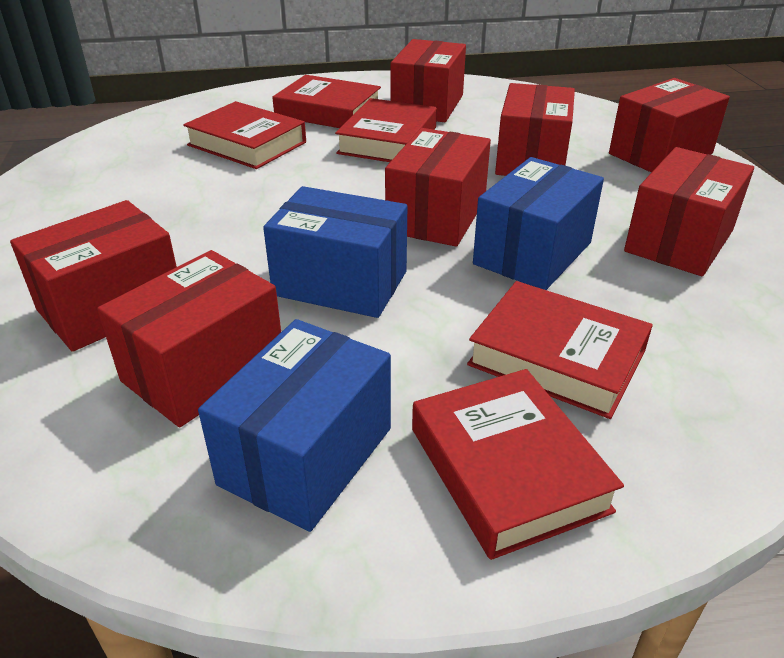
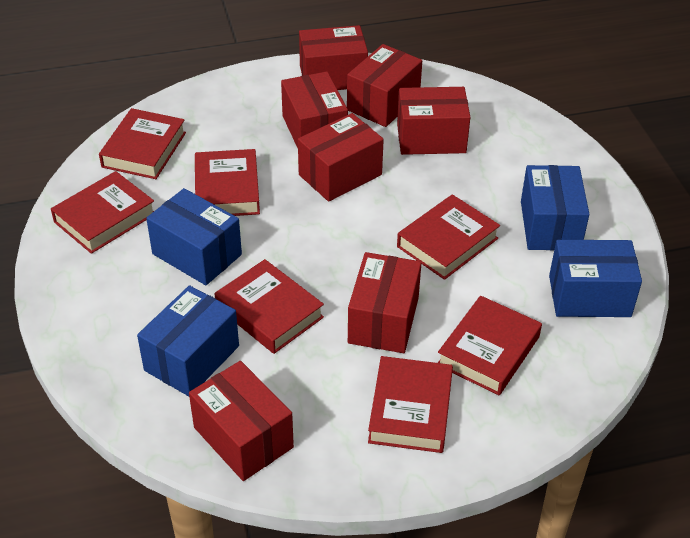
blue box: 3 -> 4
red book: 5 -> 7

